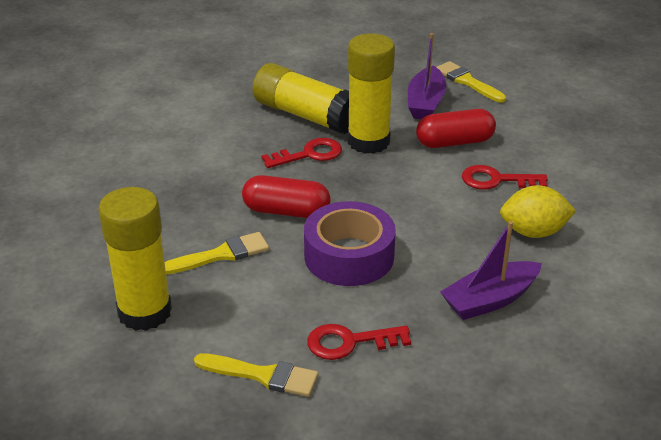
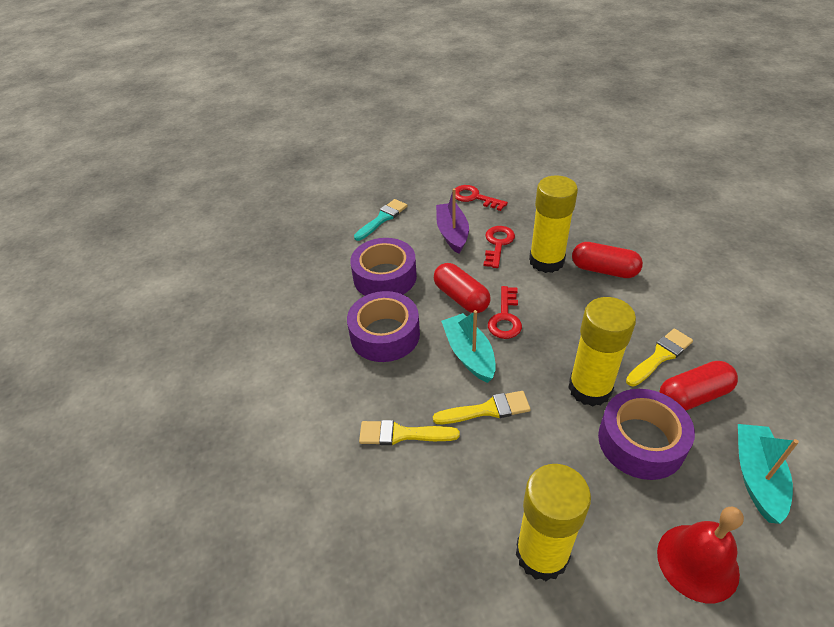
purple boat: 2 -> 1
purple tape: 1 -> 3
red bell: 0 -> 1
red capsule: 2 -> 3
turquoise boat: 0 -> 2
turquoise brush: 0 -> 1
yellow lemon: 1 -> 0

